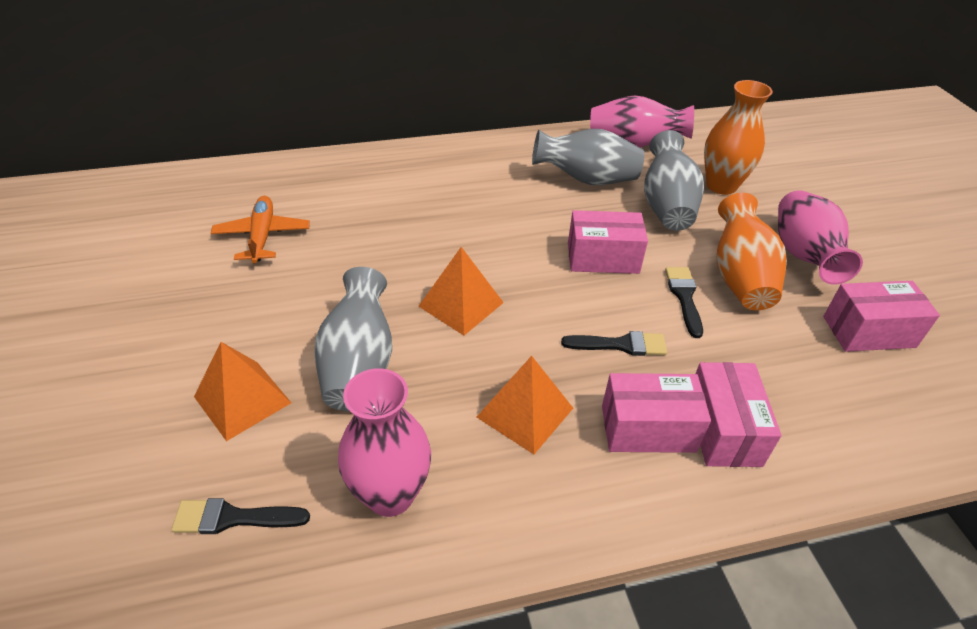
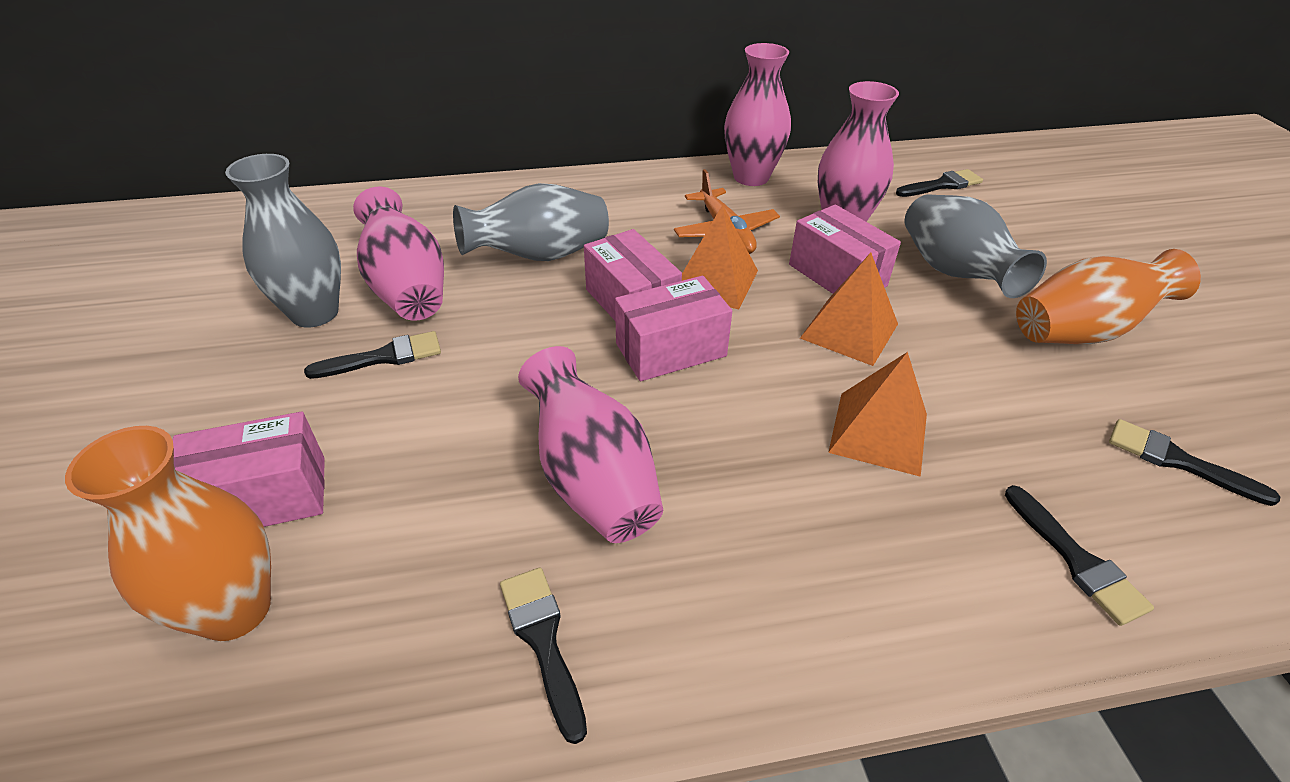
black brush: 3 -> 5
pink vase: 3 -> 4

